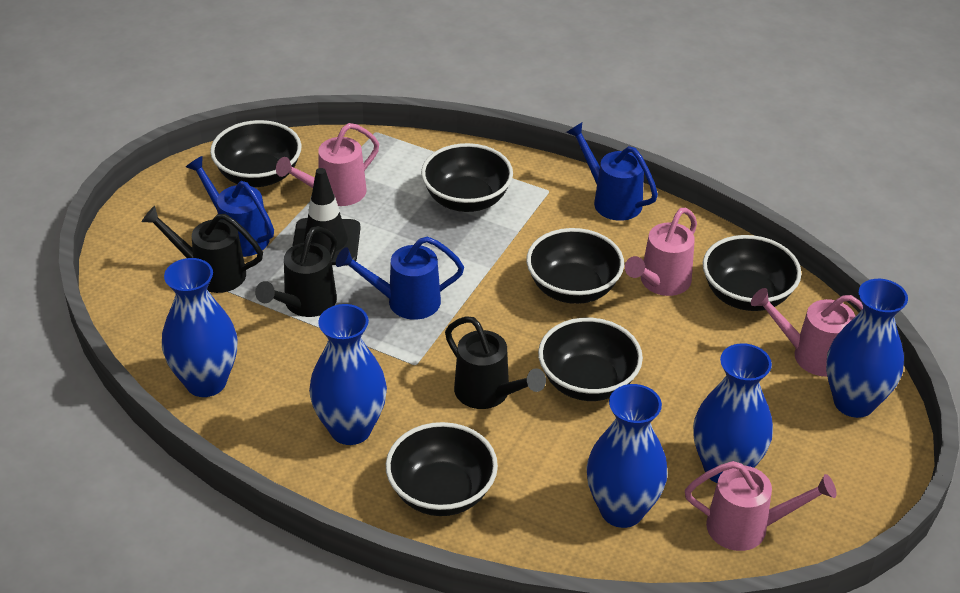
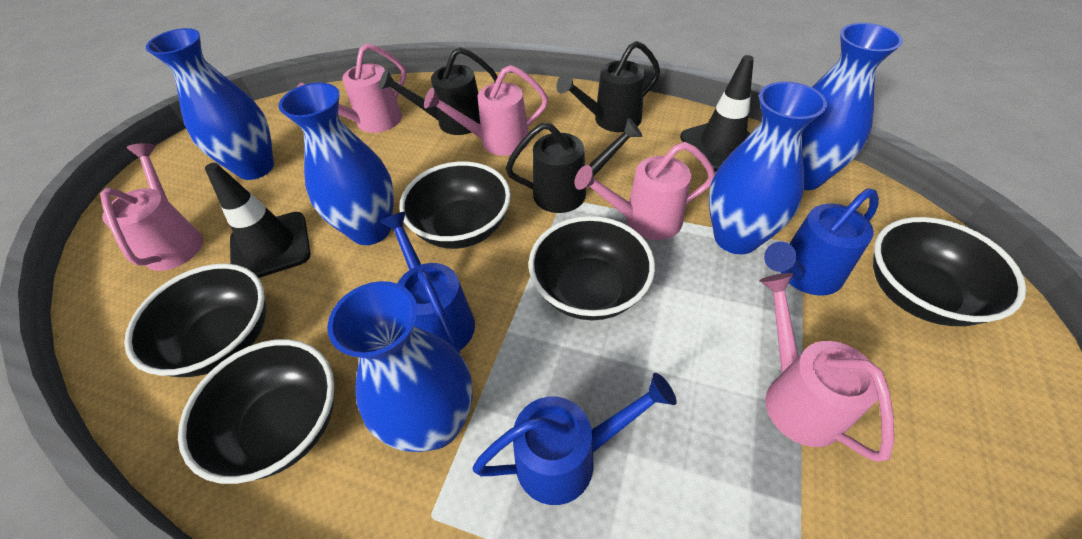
black bowl: 6 -> 5
black traffic cone: 1 -> 2
pink watering can: 4 -> 5

